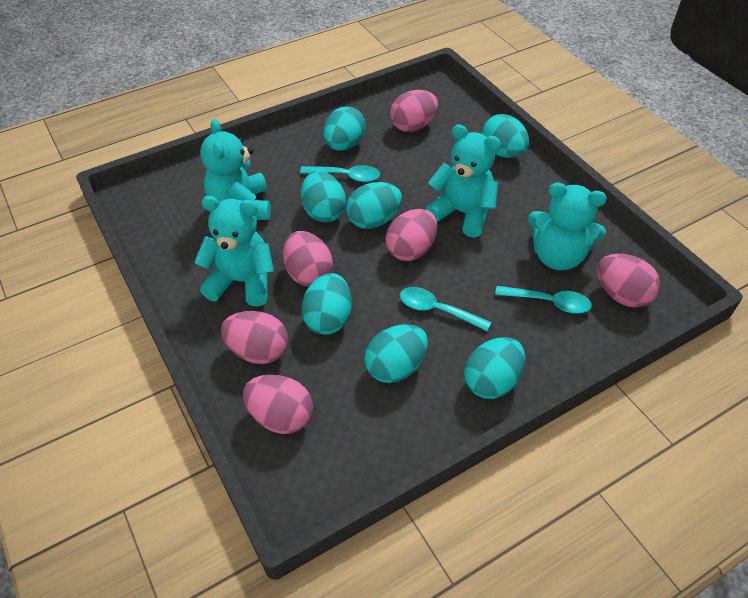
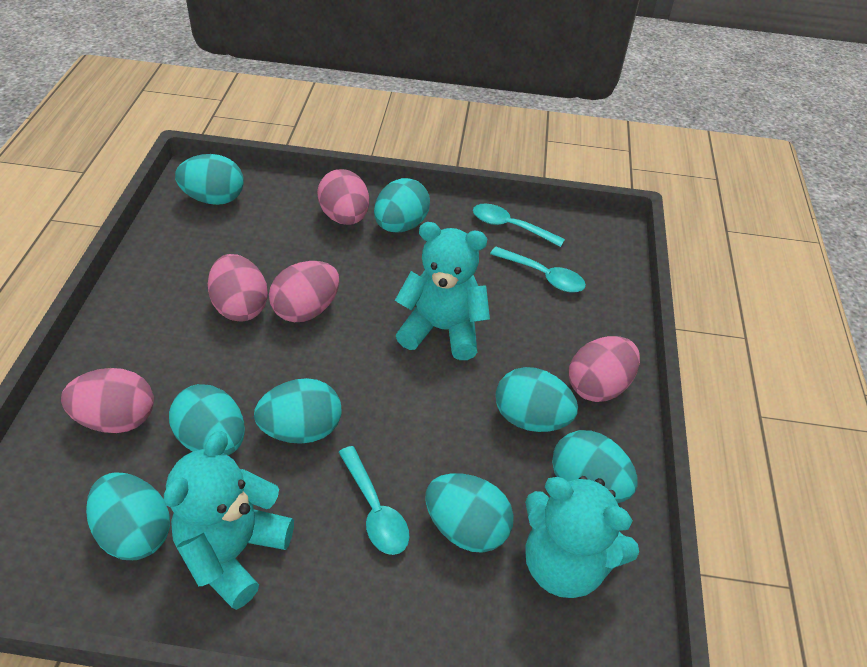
pink egg: 6 -> 5
turquoise egg: 7 -> 8
turquoise teddy bear: 4 -> 3

